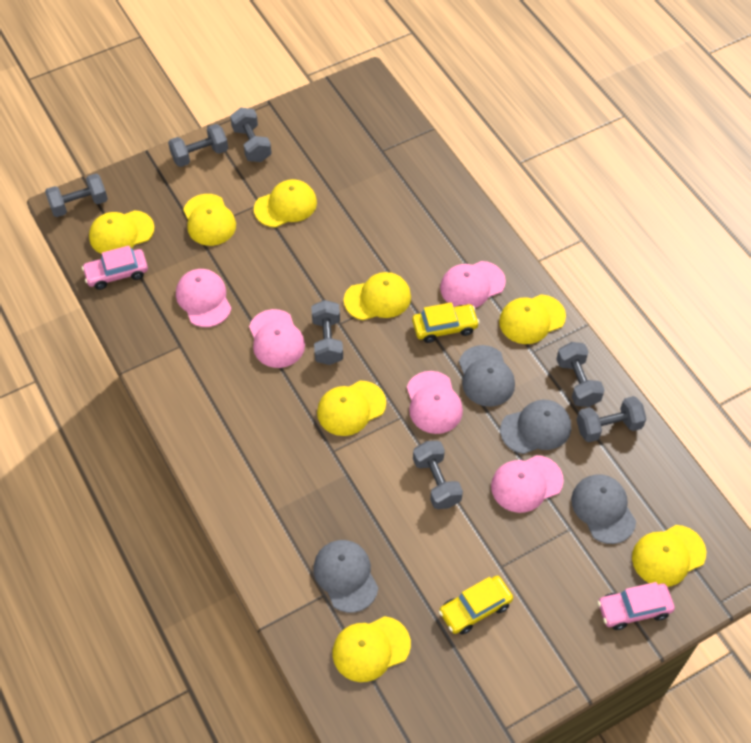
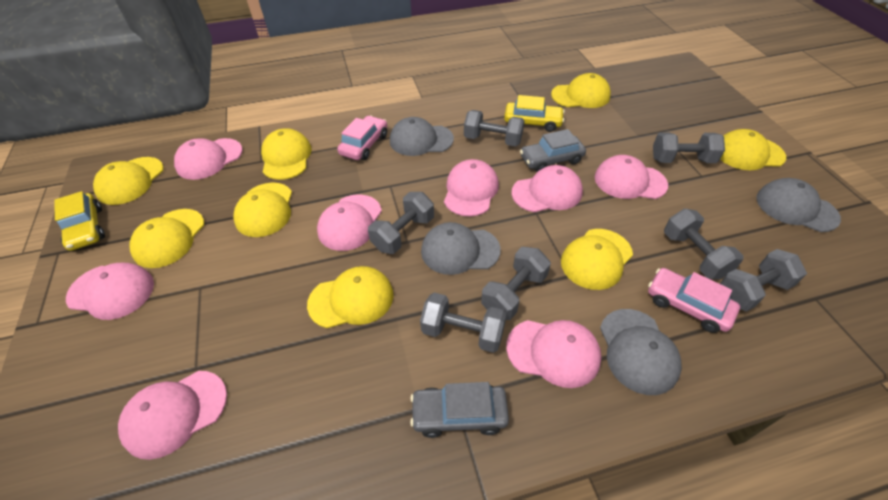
grey car: 0 -> 2
pink cap: 5 -> 8

